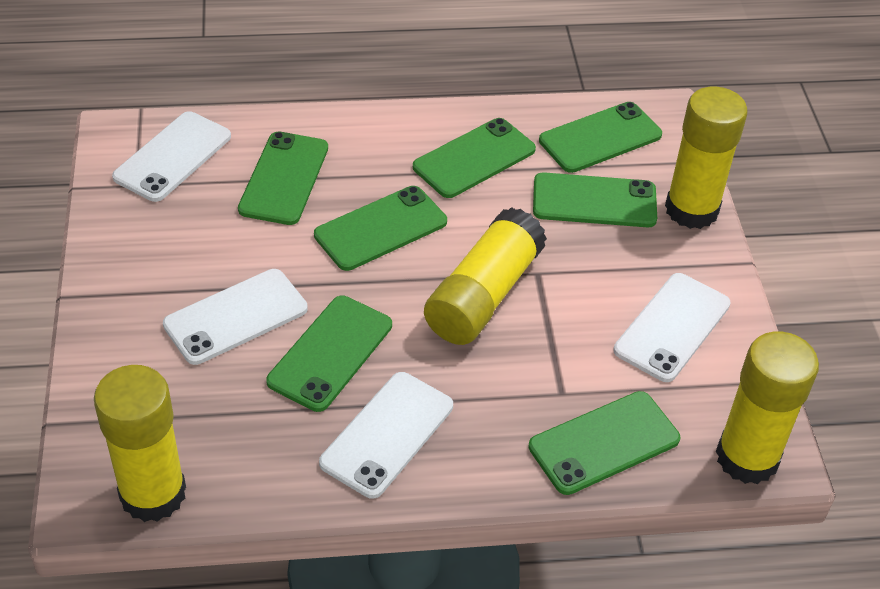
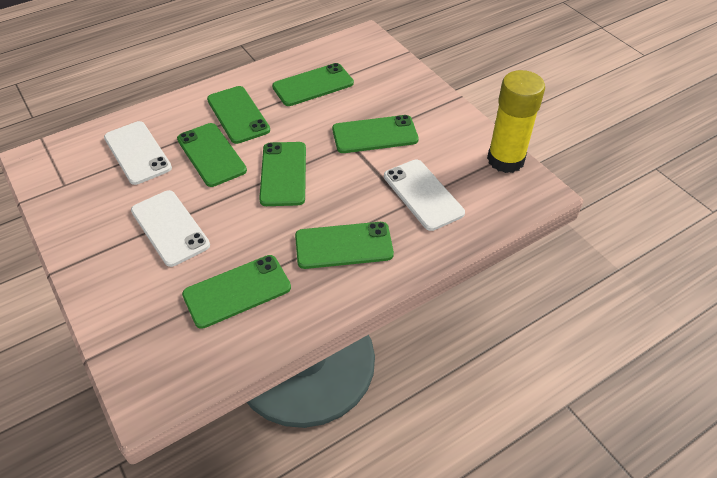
white phone: 4 -> 3
yellow glue stick: 4 -> 1

